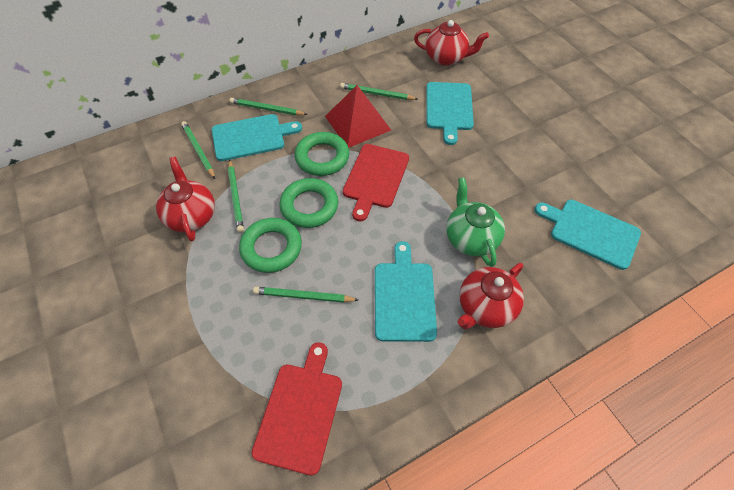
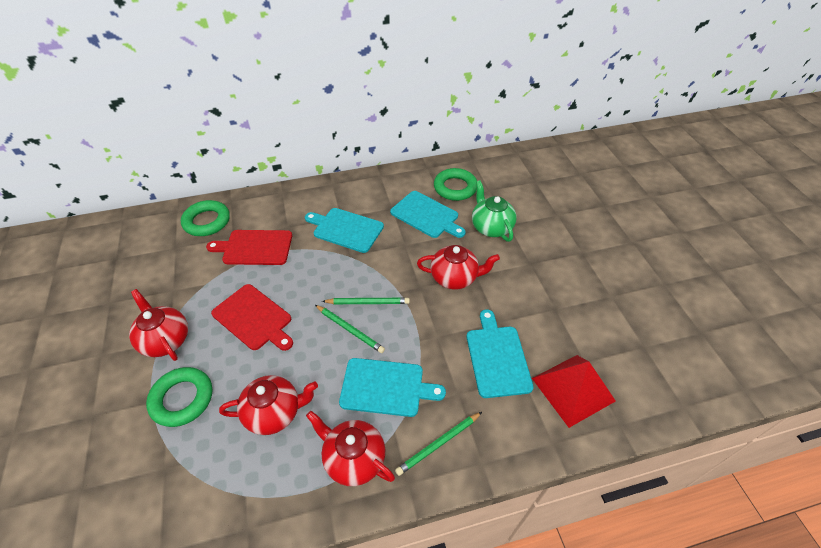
green pencil: 5 -> 3
red teapot: 3 -> 4

